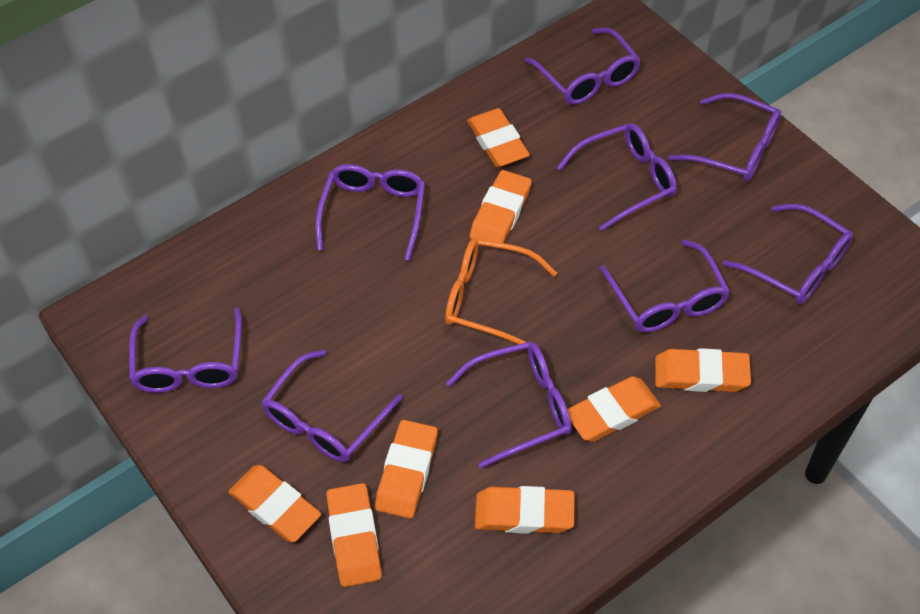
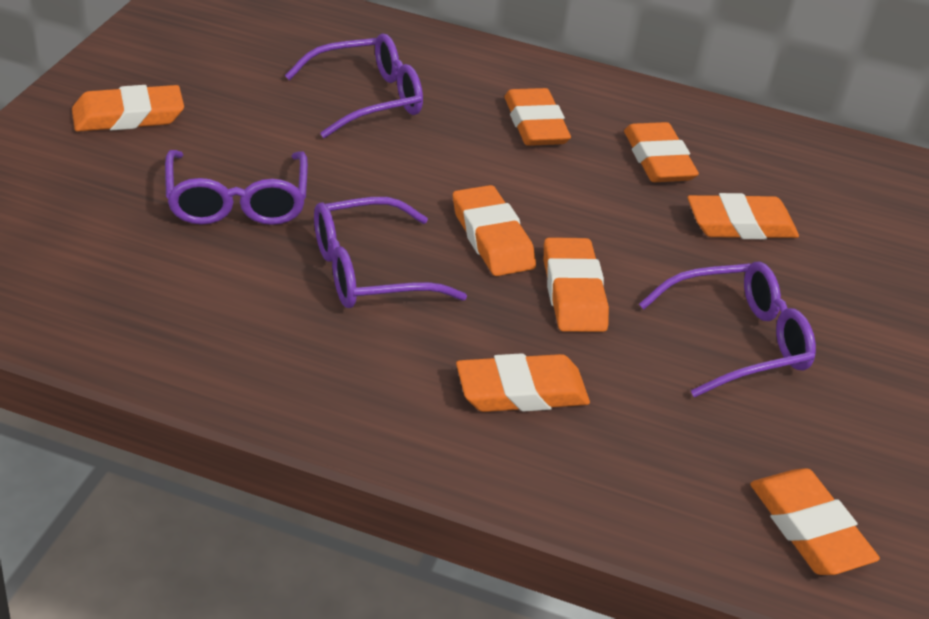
orange glasses: 1 -> 0
purple glasses: 9 -> 4

